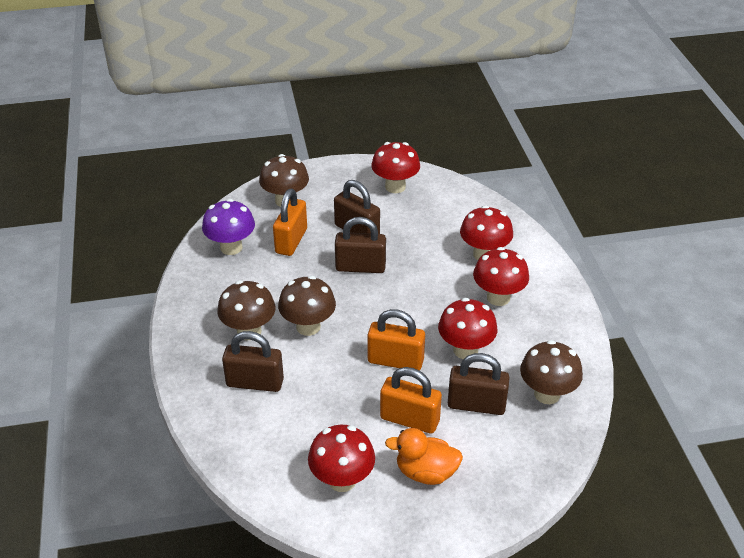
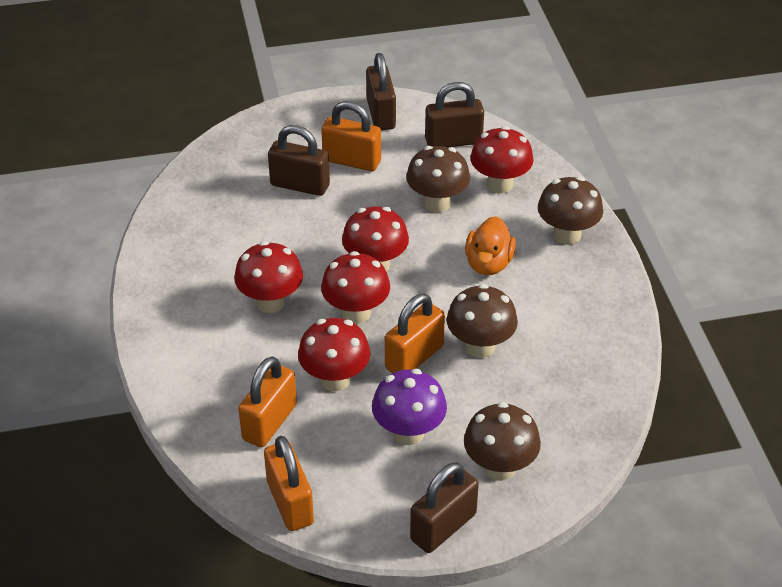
orange padlock: 3 -> 4

